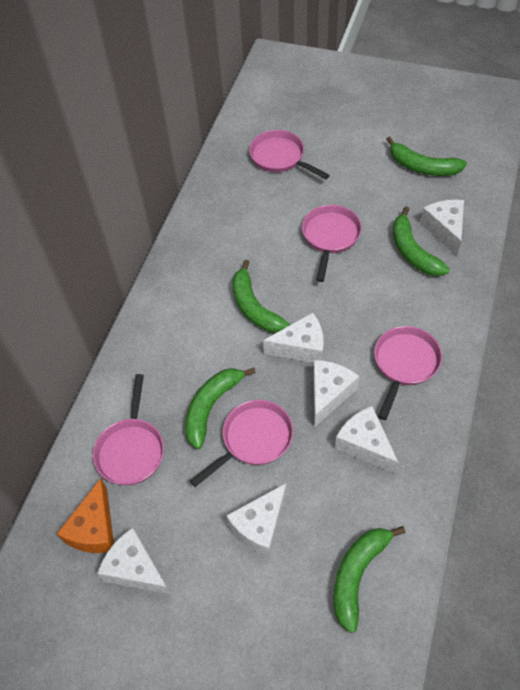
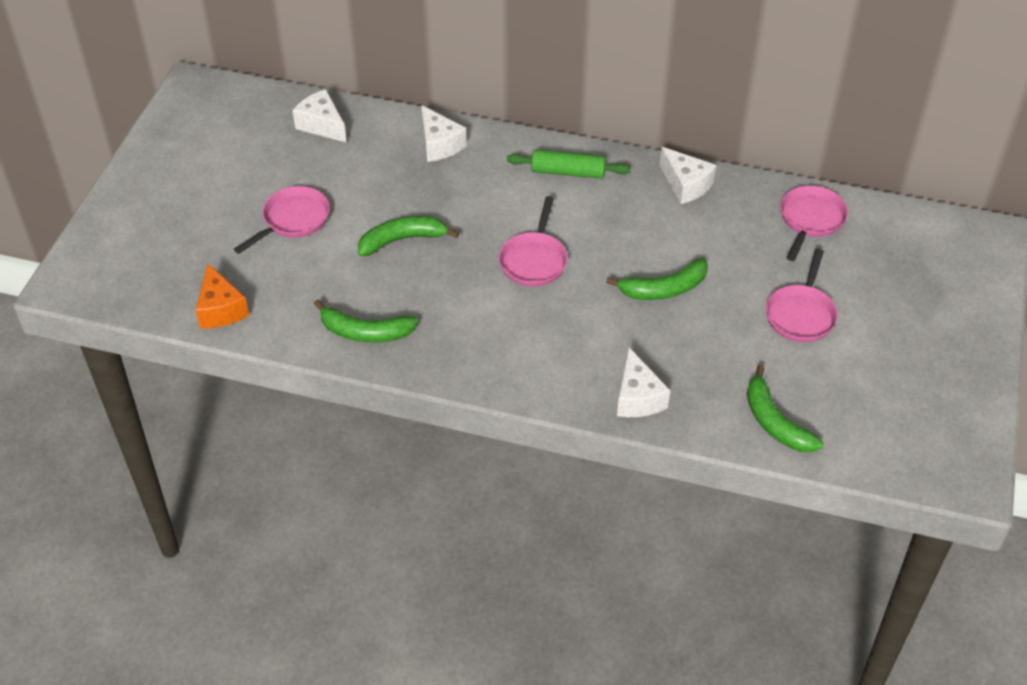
green banana: 5 -> 4
green rolling pin: 0 -> 1
pink pan: 5 -> 4
white cheese: 6 -> 4

